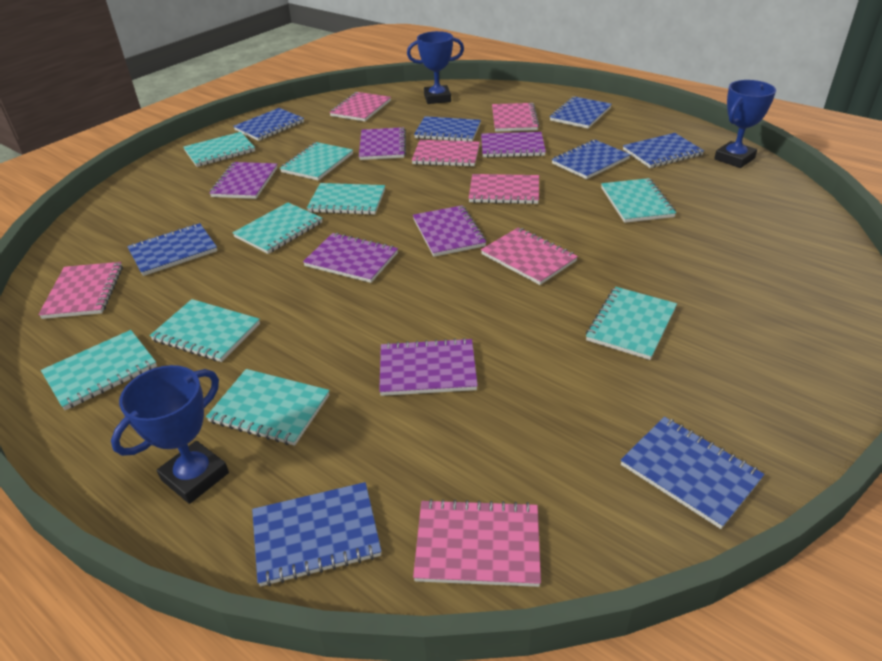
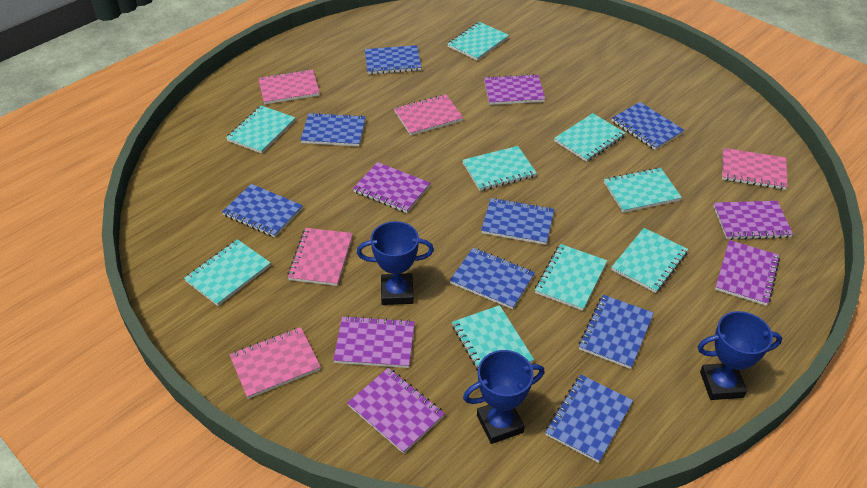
pink notebook: 7 -> 5

